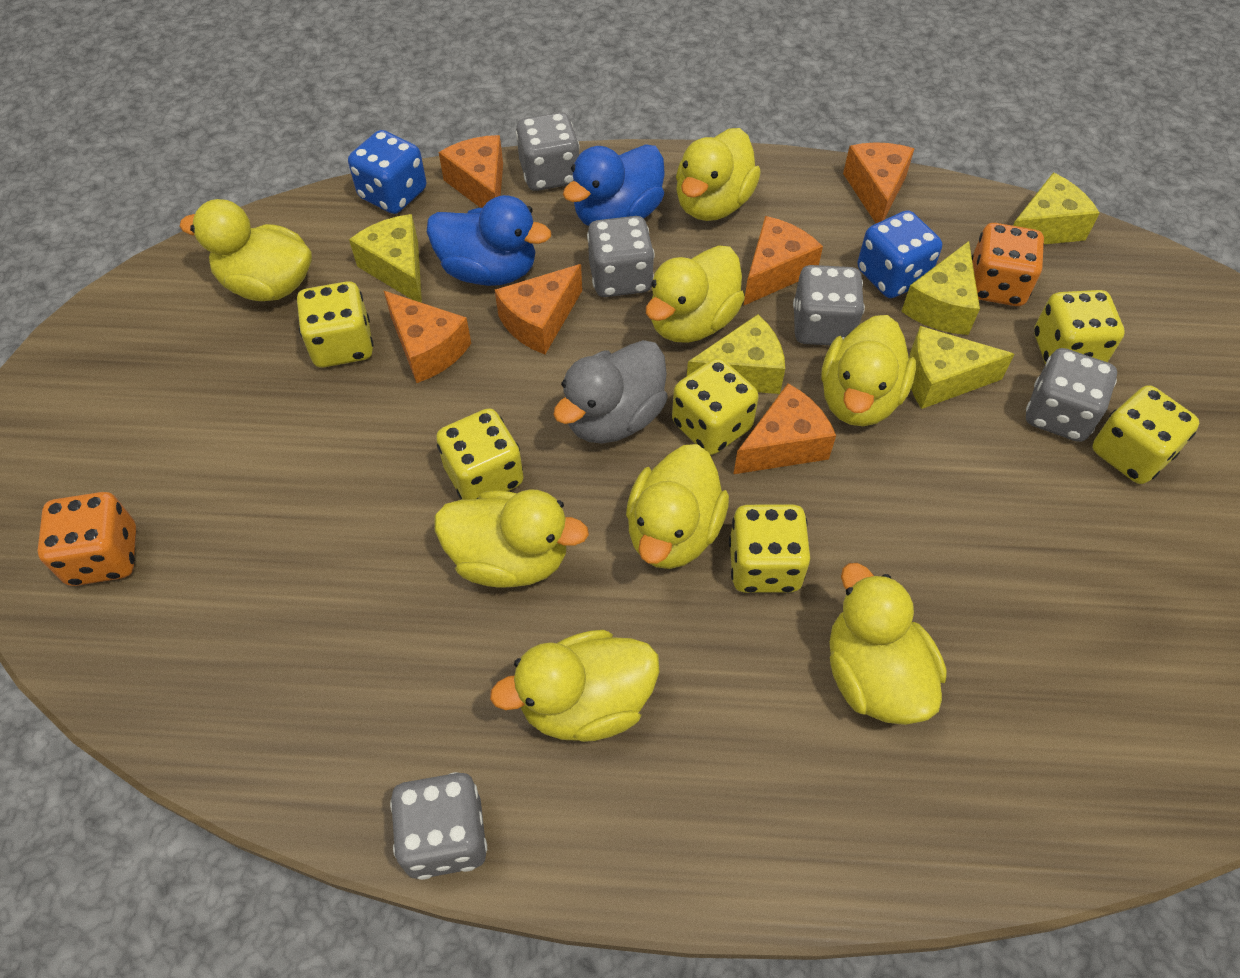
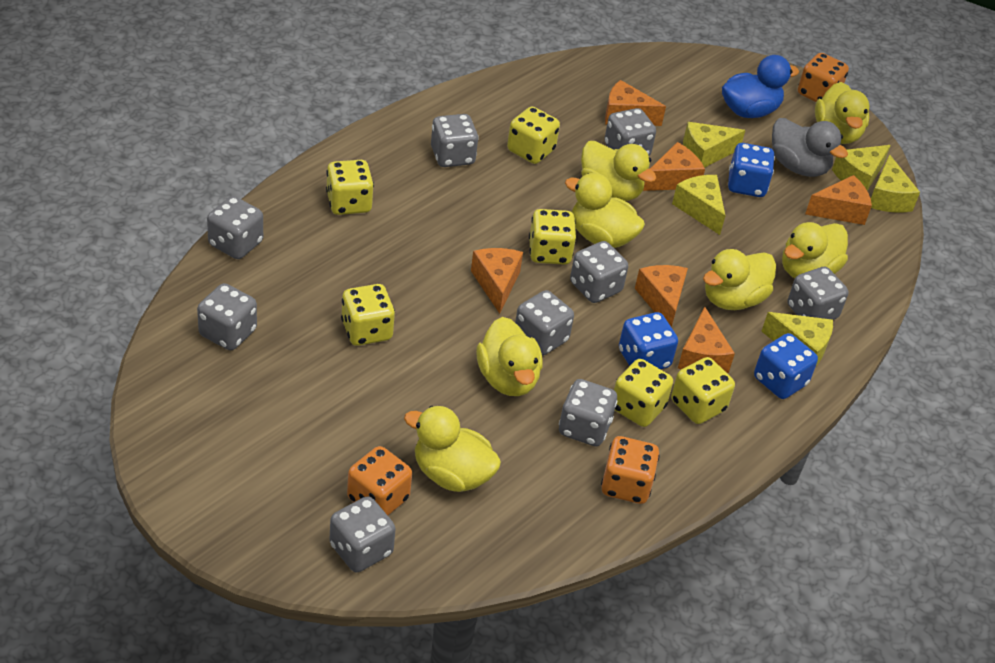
blue dice: 2 -> 3
blue duck: 2 -> 1
grey dice: 5 -> 9
orange dice: 2 -> 3
yellow duck: 8 -> 7

